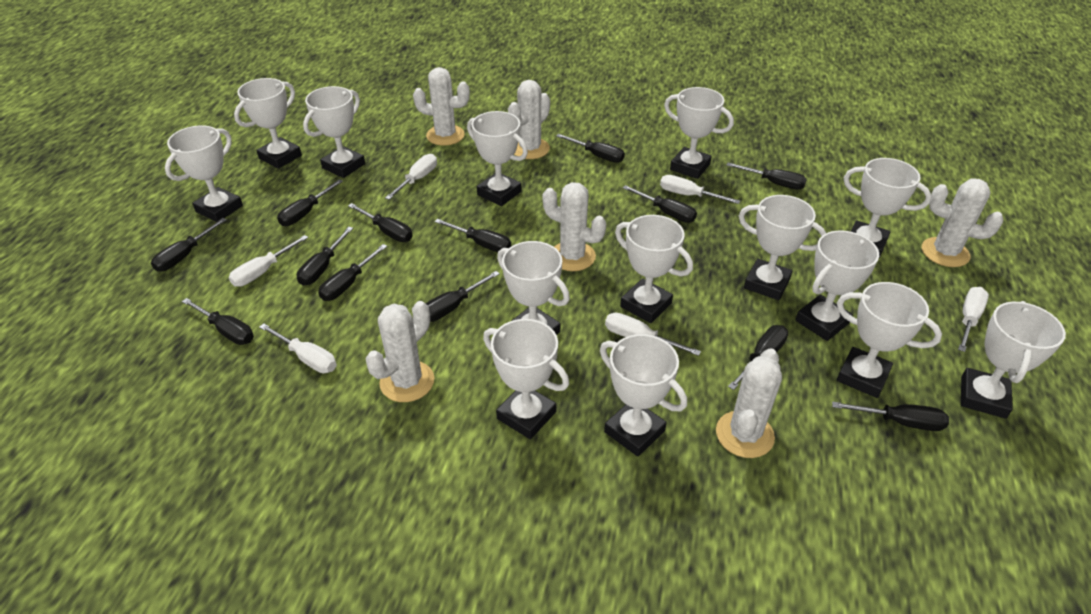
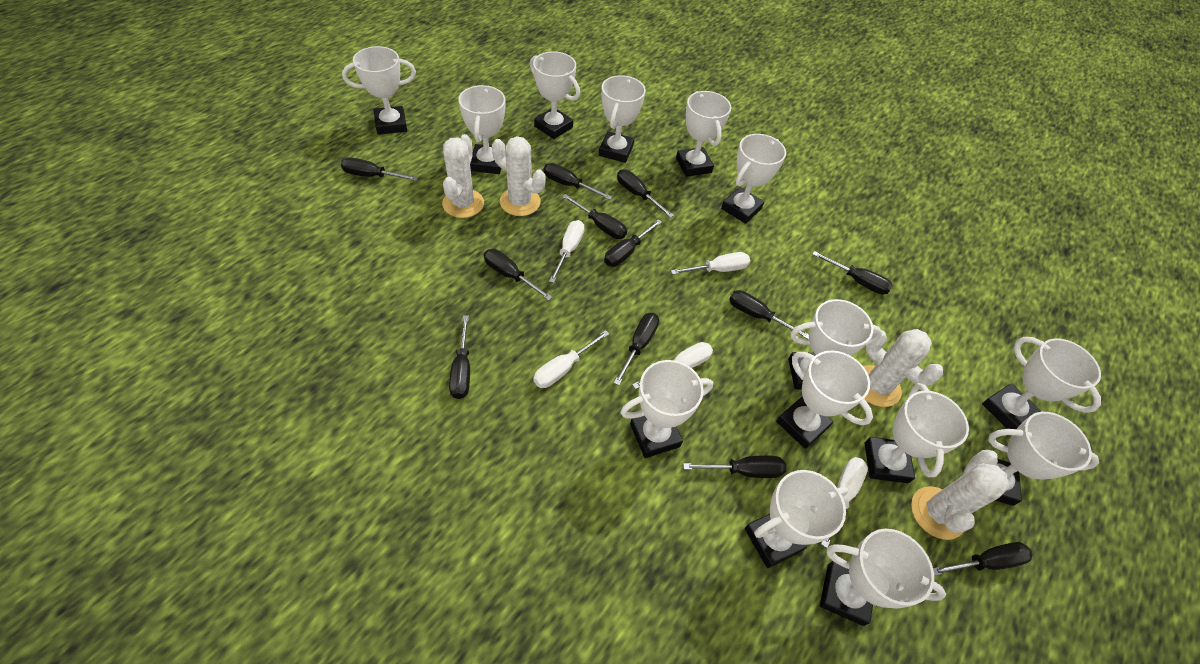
black screwdriver: 13 -> 12
white cactus: 6 -> 4
white screwdriver: 6 -> 5

